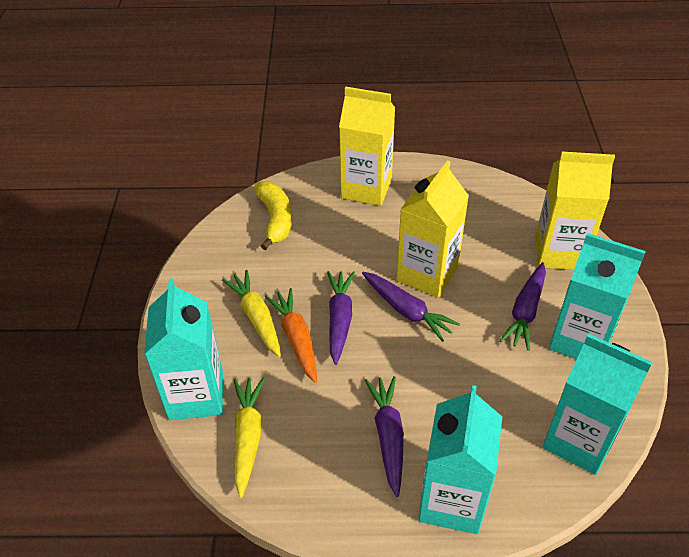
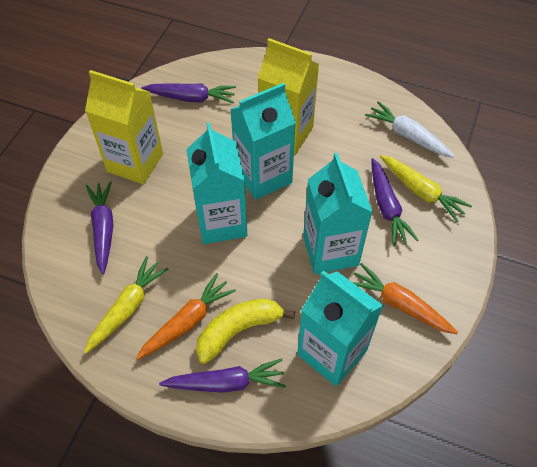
orange carrot: 1 -> 2
white carrot: 0 -> 1
yellow carton: 3 -> 2

